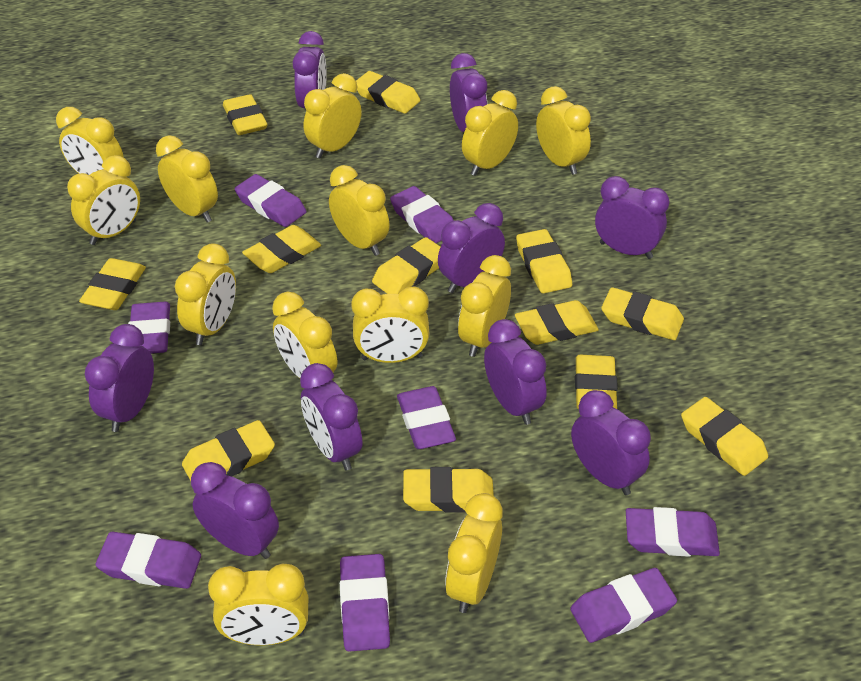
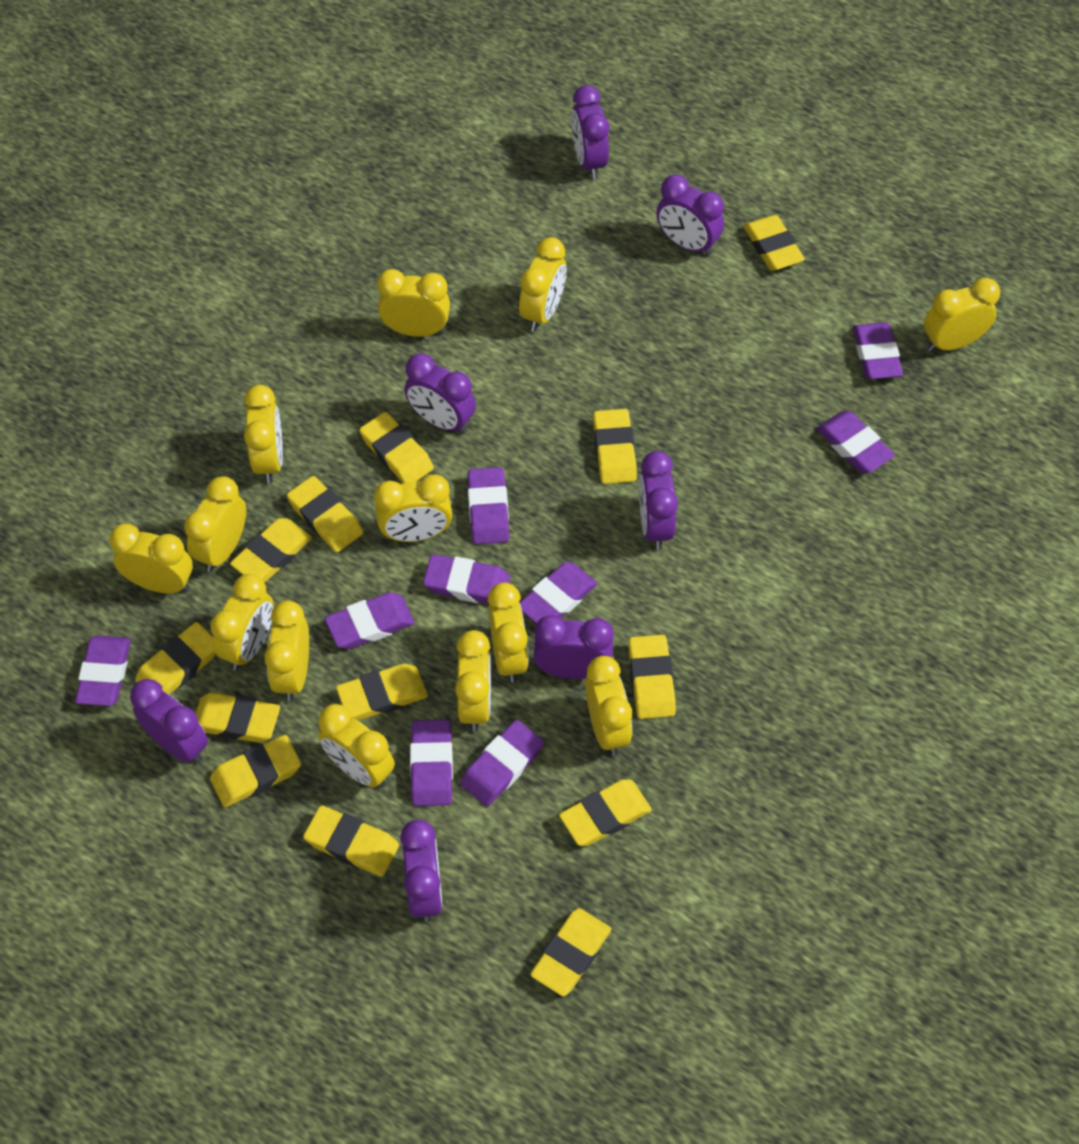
purple clock: 9 -> 7
purple eraser: 8 -> 9
yellow eraser: 12 -> 13

